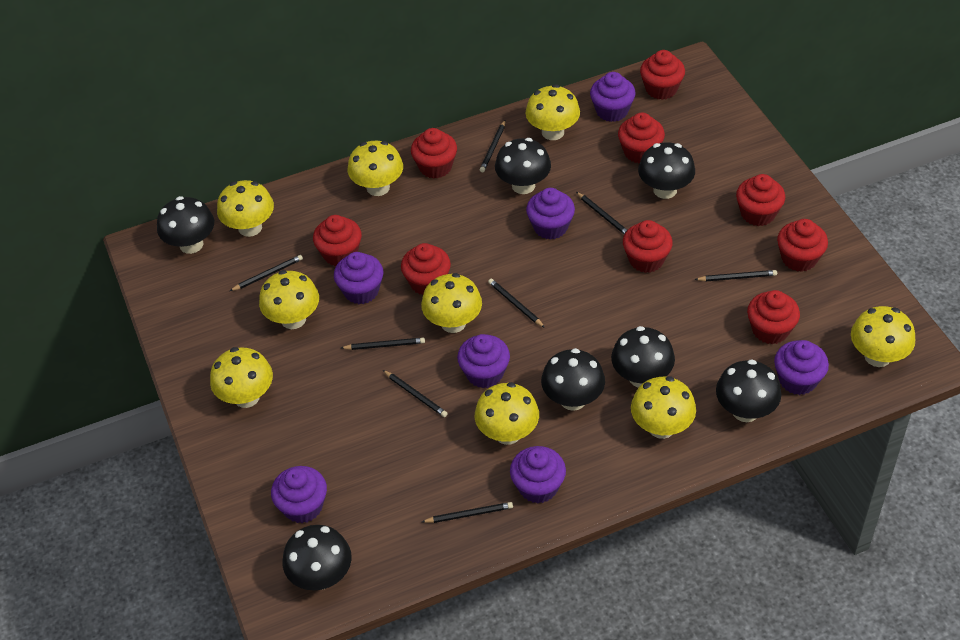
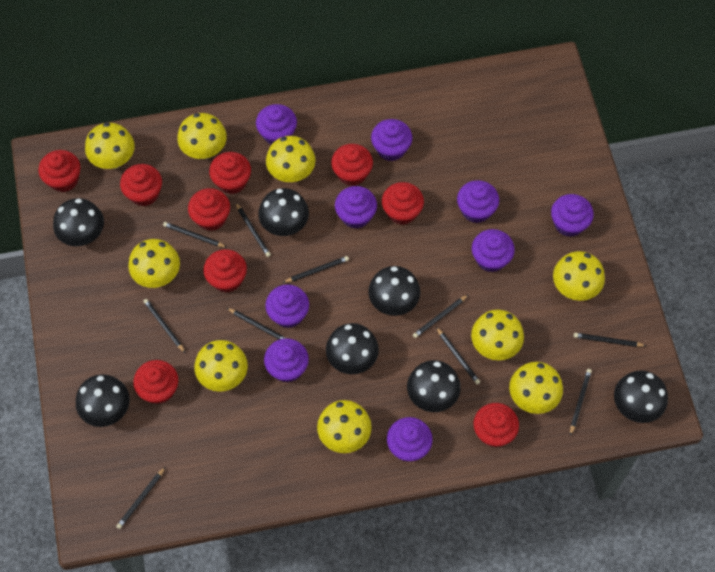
black pencil: 8 -> 10
purple cupcake: 7 -> 9

